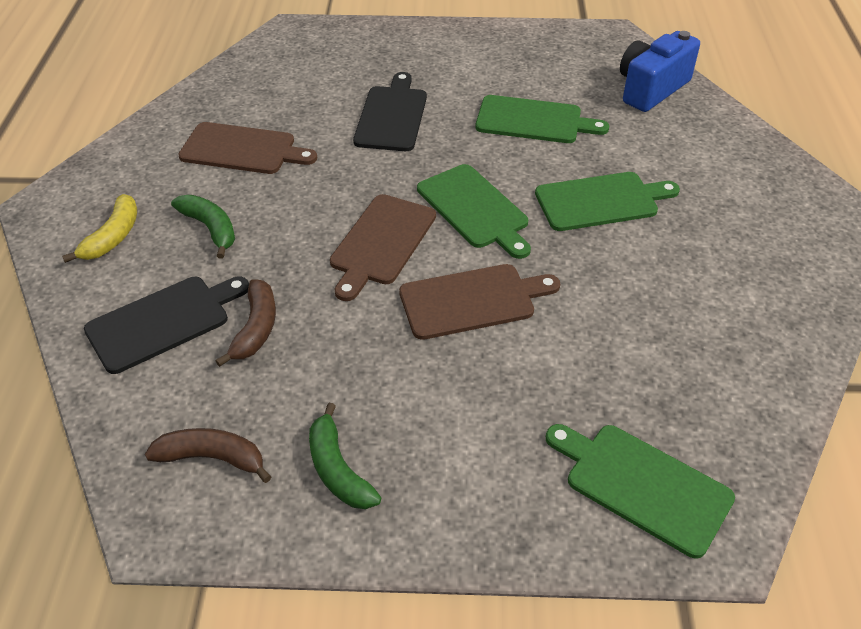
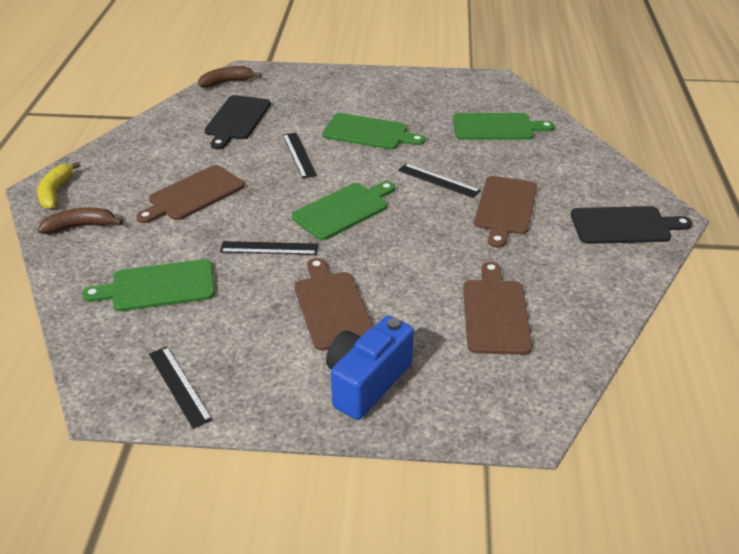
black ruler: 0 -> 4
brown cutting board: 3 -> 4
green banana: 2 -> 0

